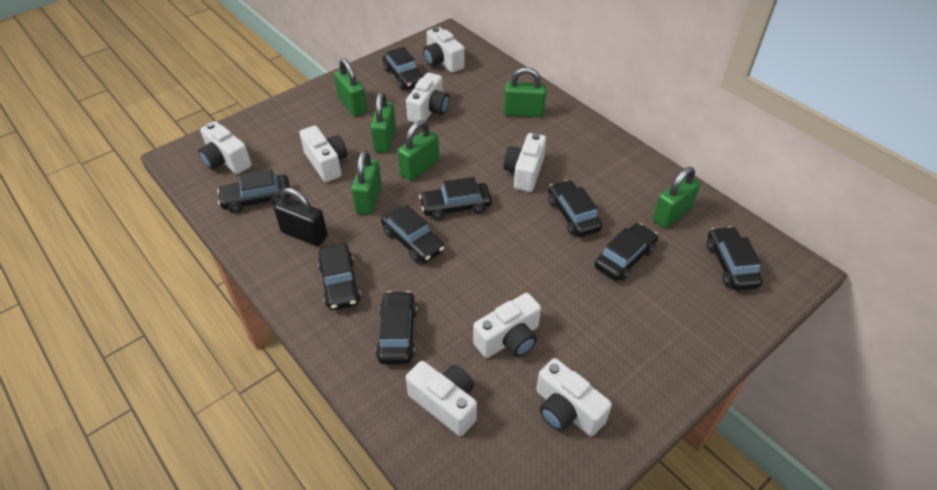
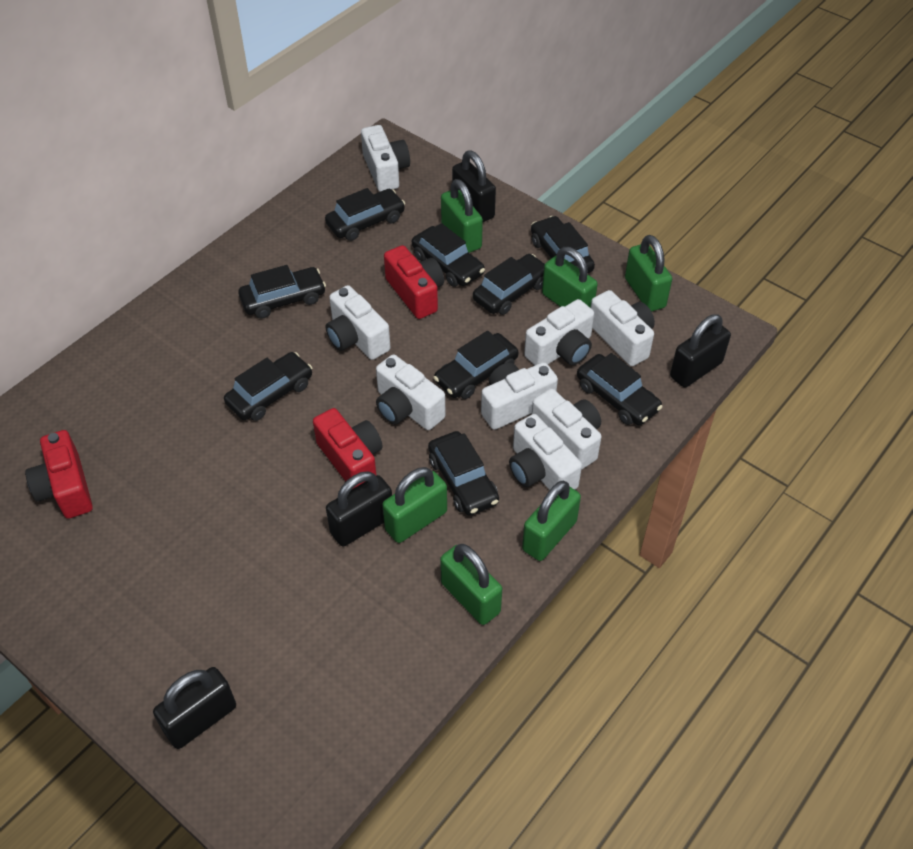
black padlock: 1 -> 4
red camera: 0 -> 3

